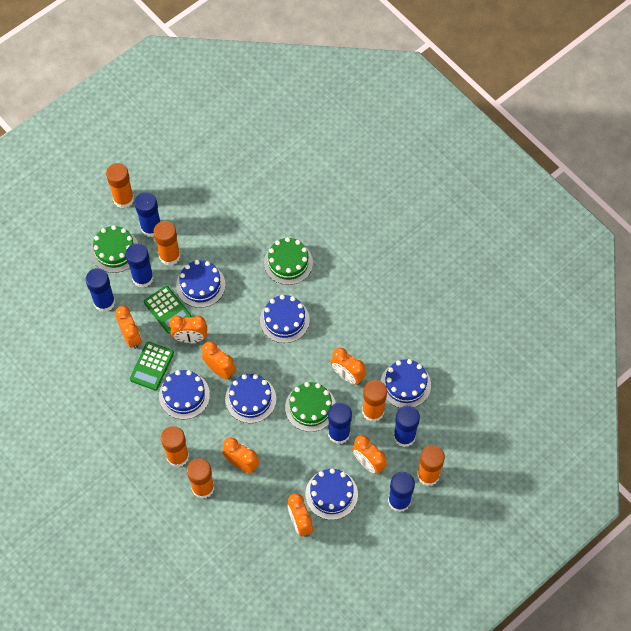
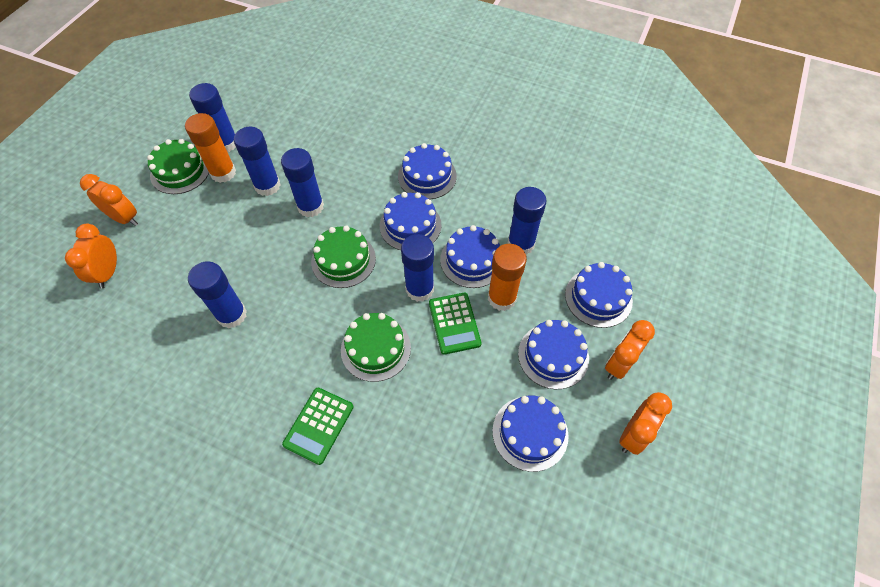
orange clock: 7 -> 4
orange glue stick: 6 -> 2

